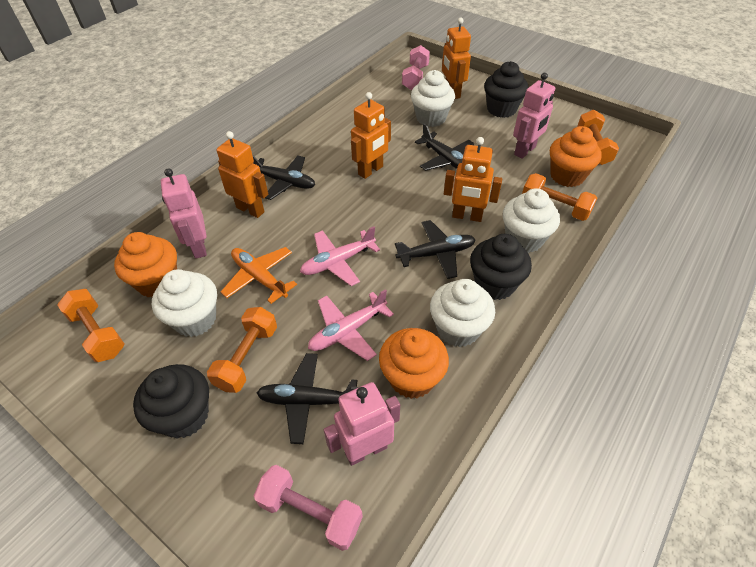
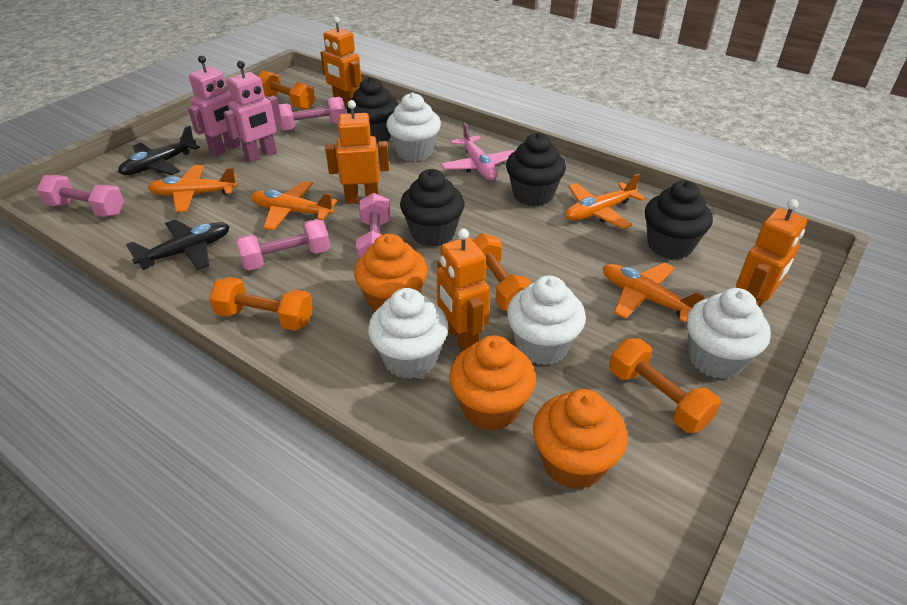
black cupcake: 3 -> 4
black plane: 4 -> 2
orange plane: 1 -> 4
pink dumbbell: 2 -> 4
pink plane: 2 -> 1
pink robot: 3 -> 2

